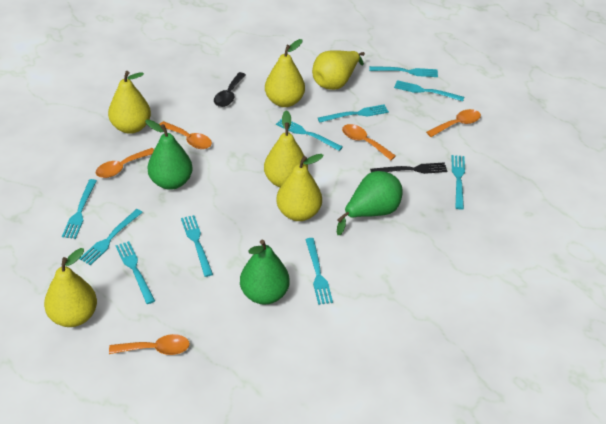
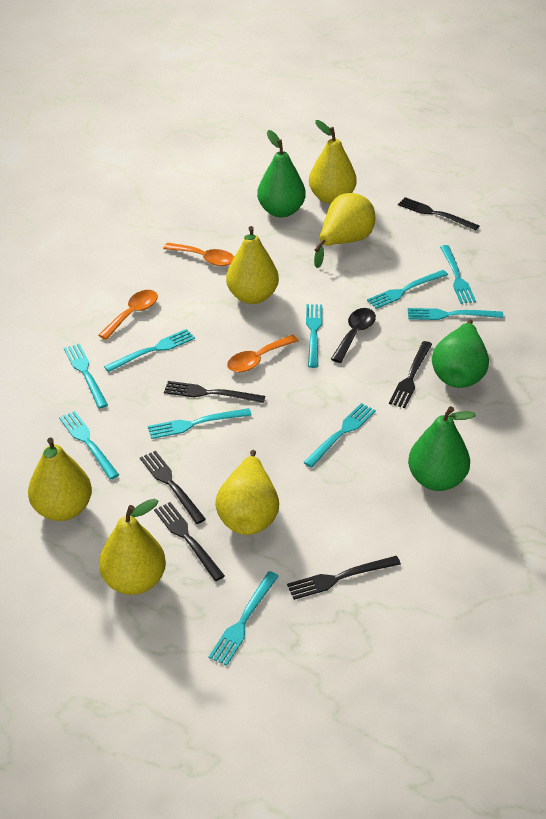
black fork: 1 -> 6
orange spoon: 5 -> 3

